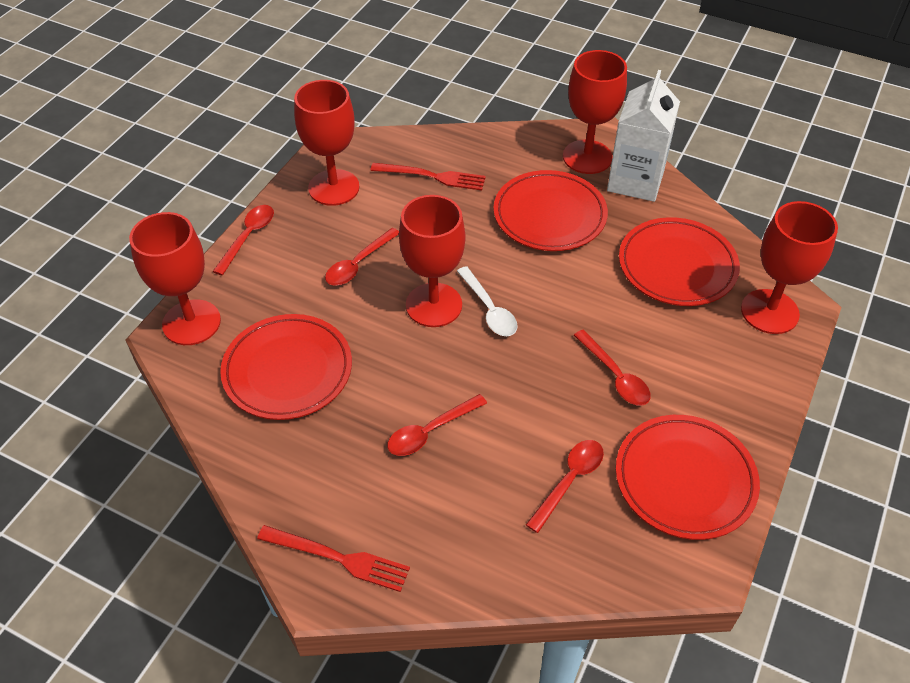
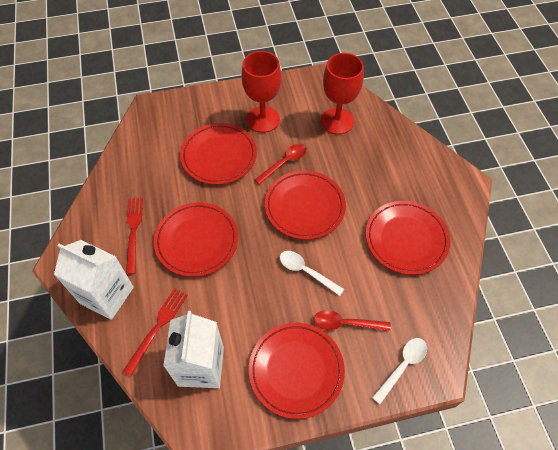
red goblet: 5 -> 2
red plate: 4 -> 5
red spoon: 5 -> 2
white carton: 1 -> 2
white spoon: 1 -> 2

